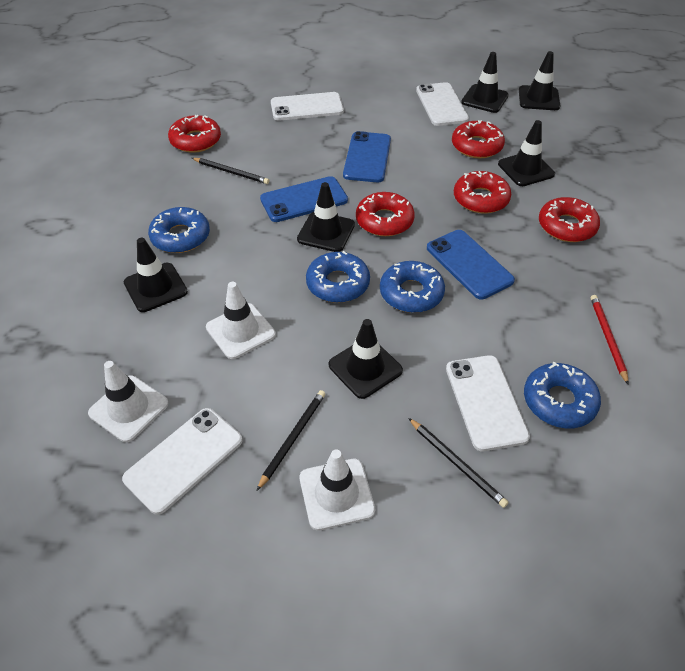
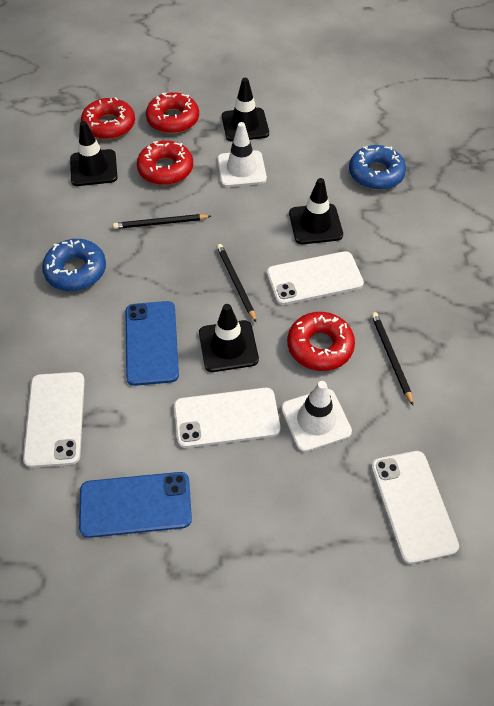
black traffic cone: 6 -> 4
blue donut: 4 -> 2
blue phone: 3 -> 2
red donut: 5 -> 4
red pencil: 1 -> 0
white traffic cone: 3 -> 2

